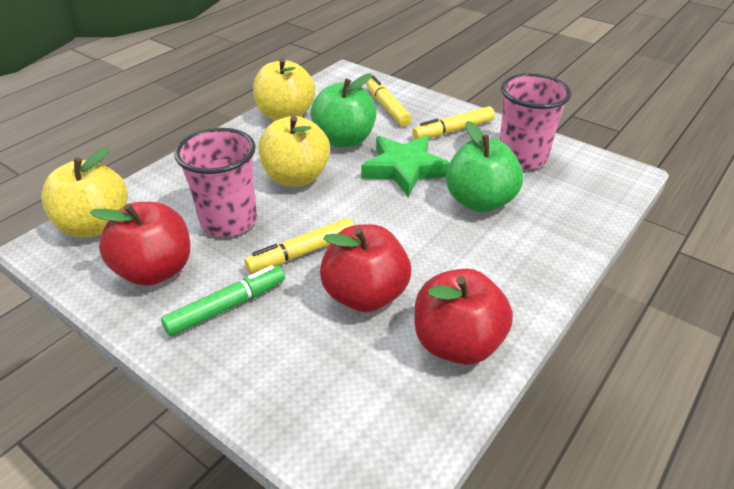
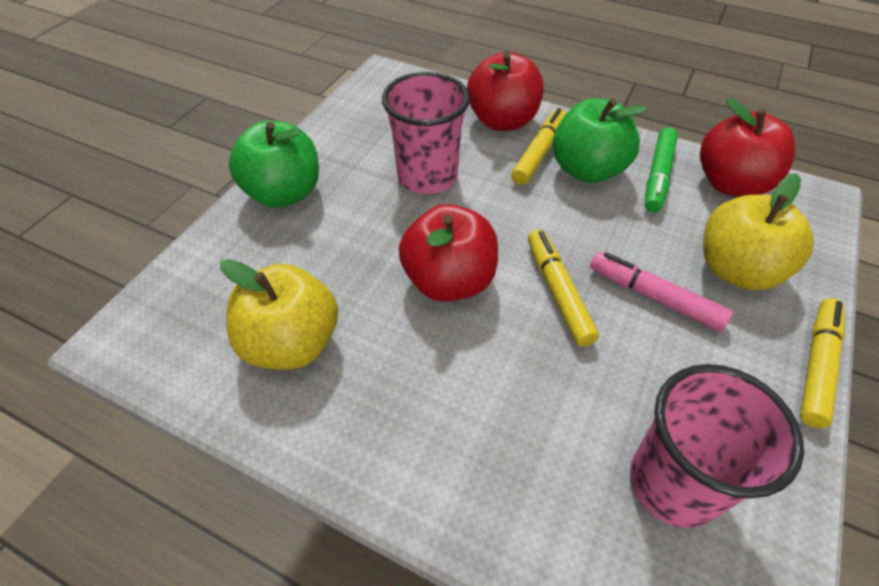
green star: 1 -> 0
pink marker: 0 -> 1
yellow apple: 3 -> 2

